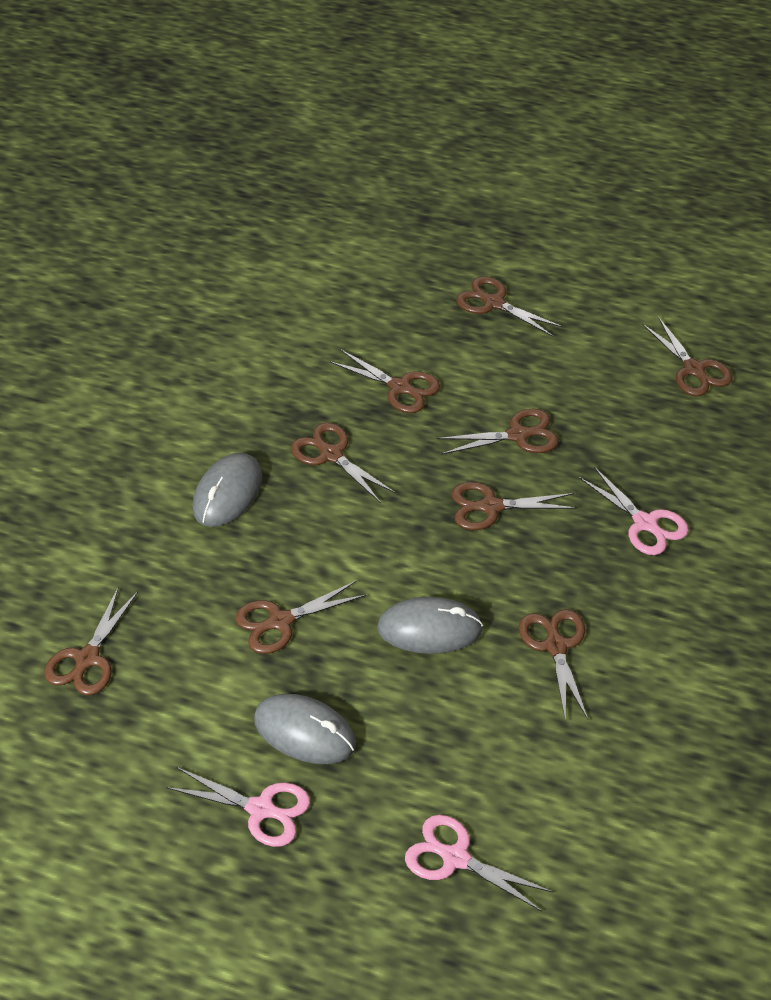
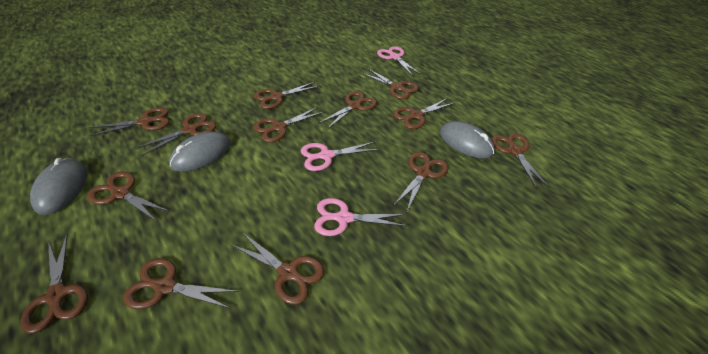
brown scissors: 9 -> 13

